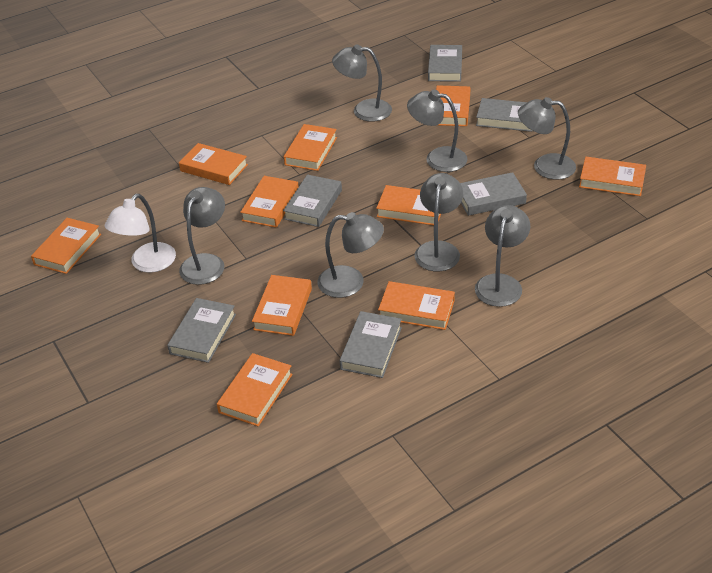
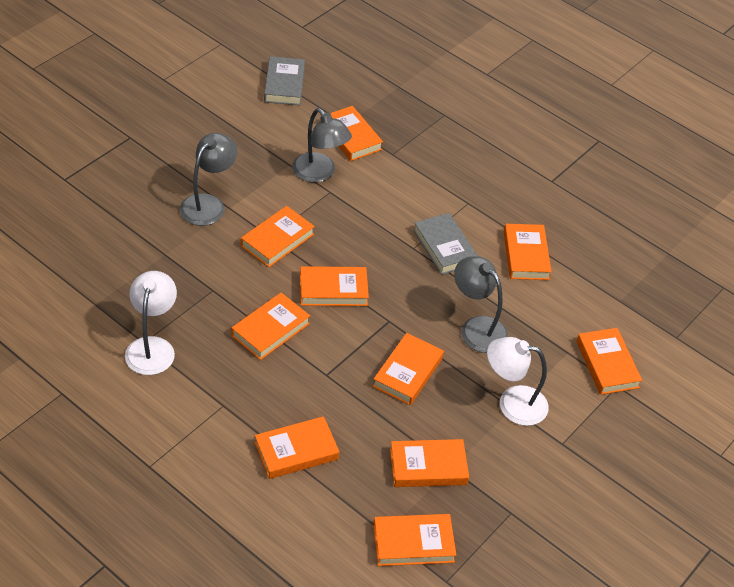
grey book: 6 -> 2
grey lamp: 7 -> 3
white lamp: 1 -> 2

